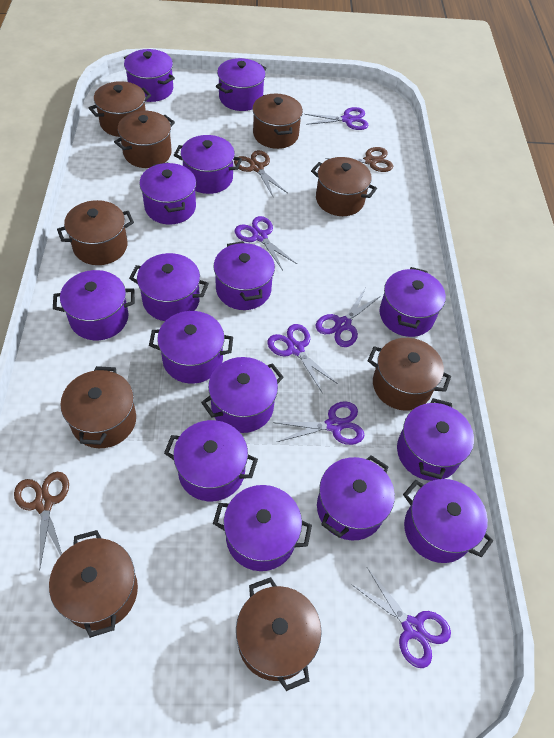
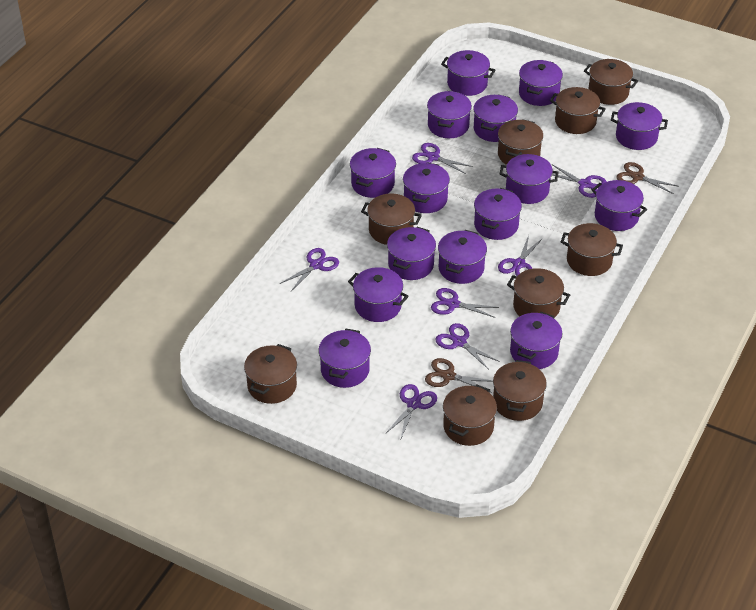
brown scissors: 3 -> 2
purple scissors: 6 -> 7

